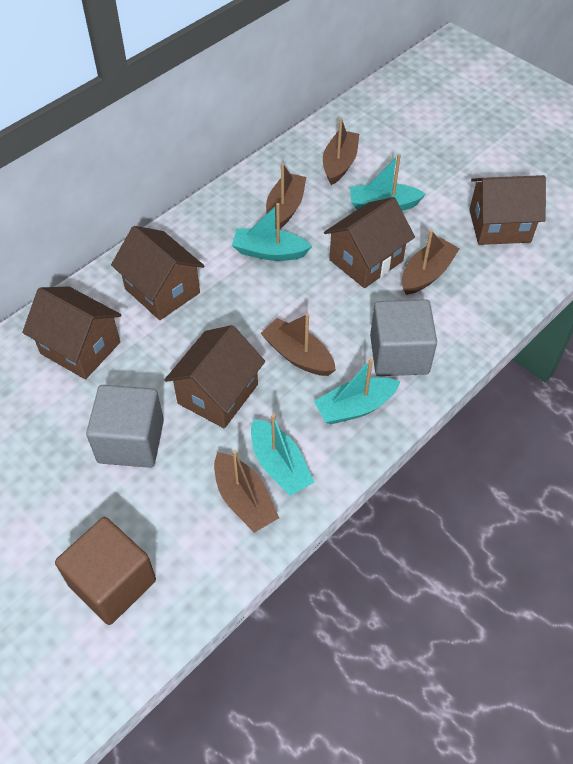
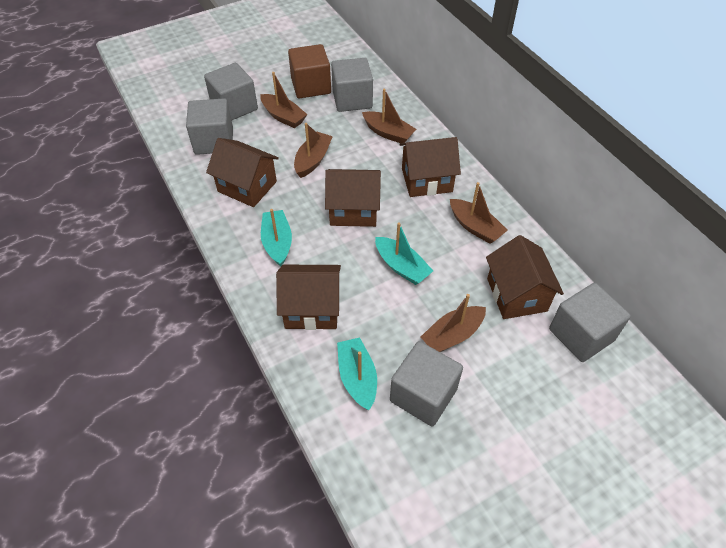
grey cube: 2 -> 5
turquoise boat: 4 -> 3

